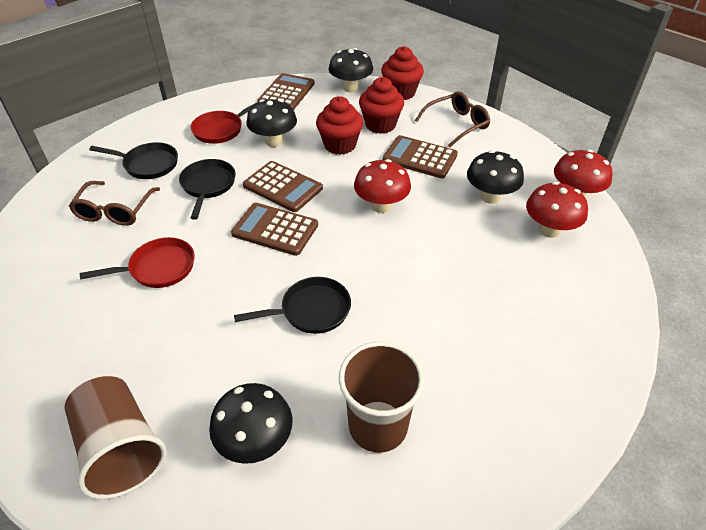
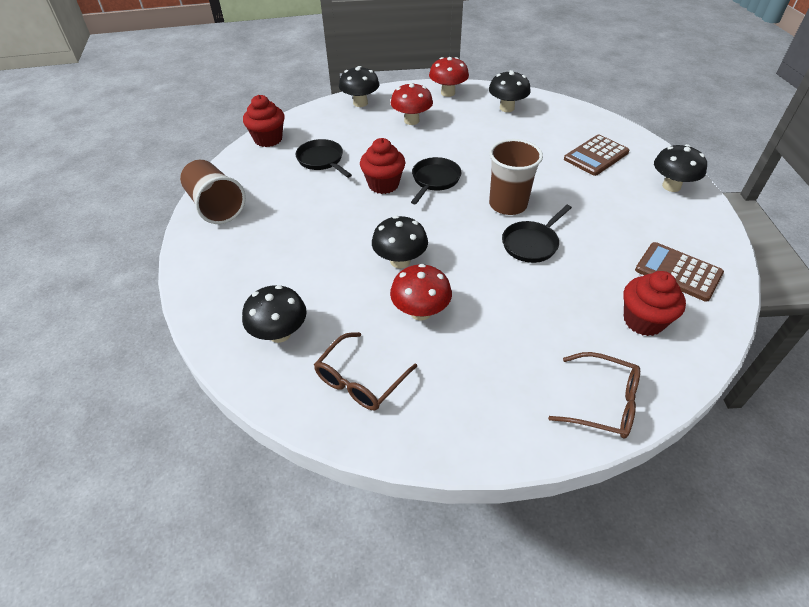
black mushroom: 4 -> 5
brown calculator: 4 -> 2
red pan: 2 -> 0

